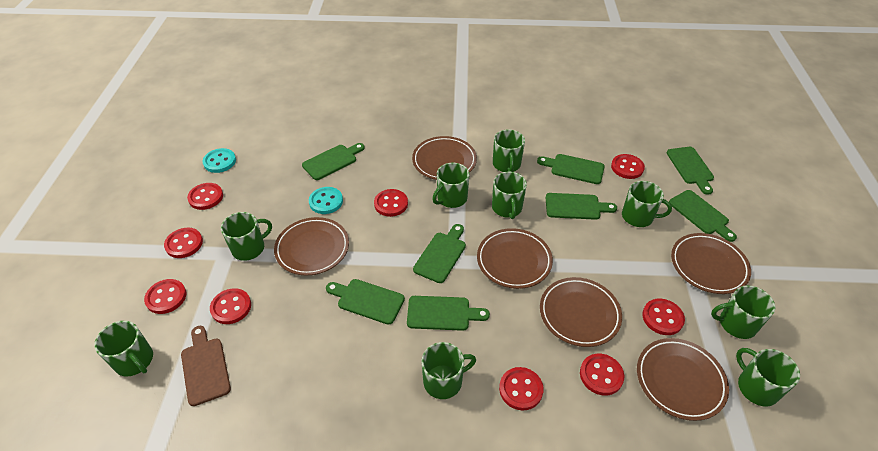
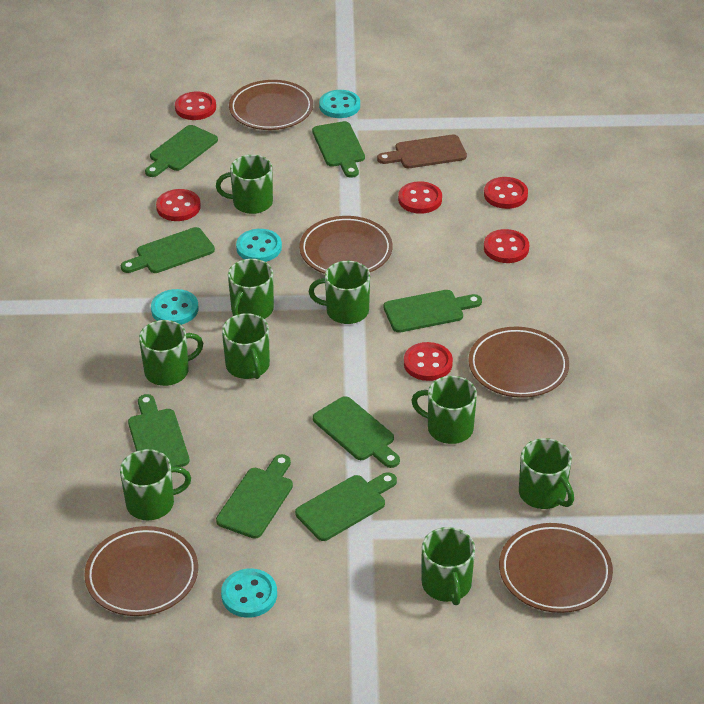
brown plate: 6 -> 5
red button: 9 -> 6
turquoise button: 2 -> 4

